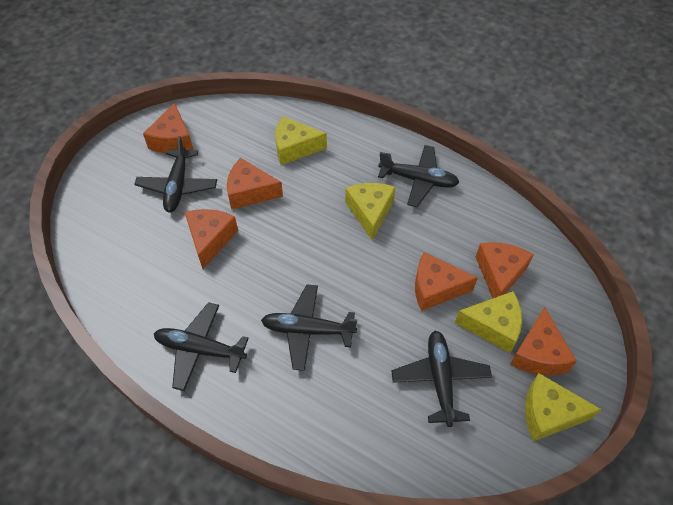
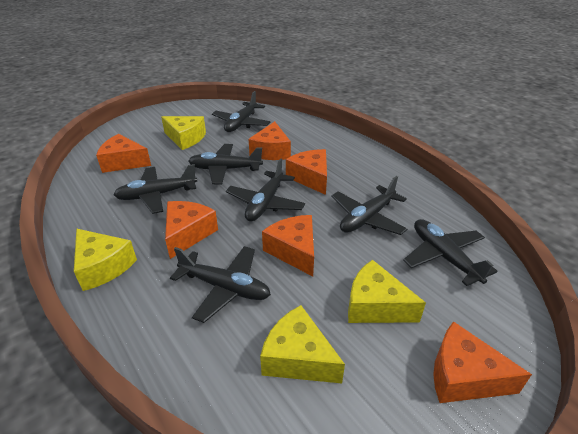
black plane: 5 -> 7

